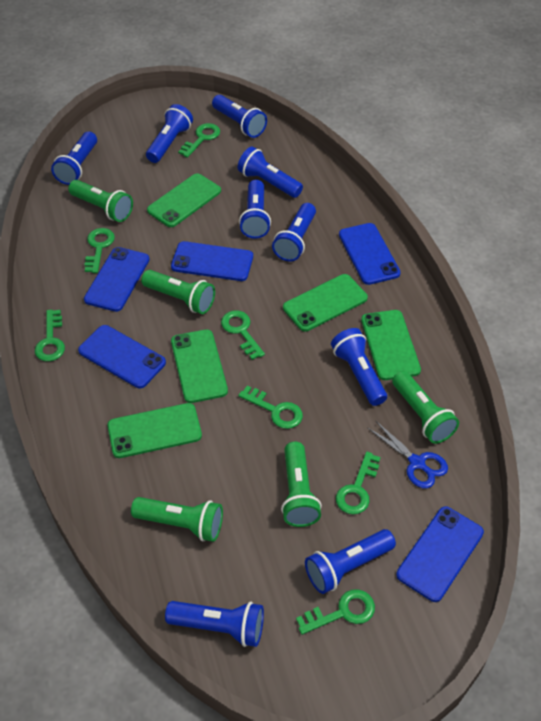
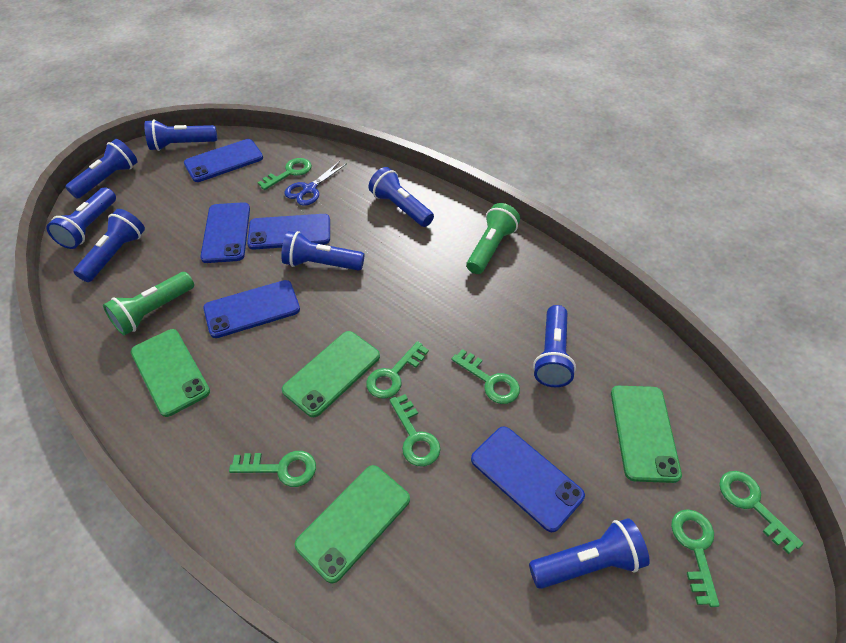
blue flashlight: 9 -> 8
green flashlight: 5 -> 2
green phone: 5 -> 4

